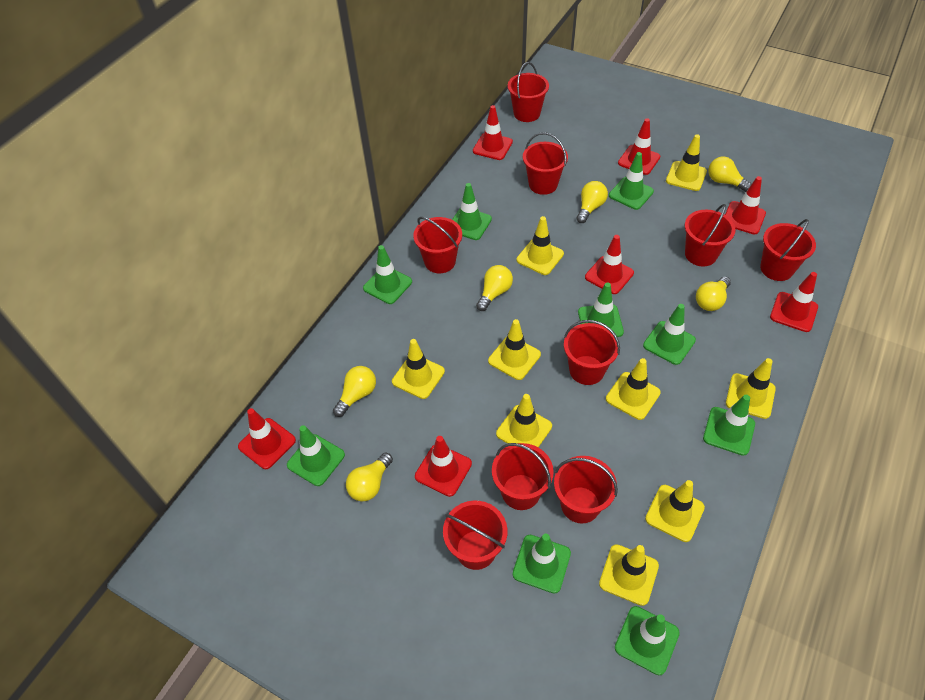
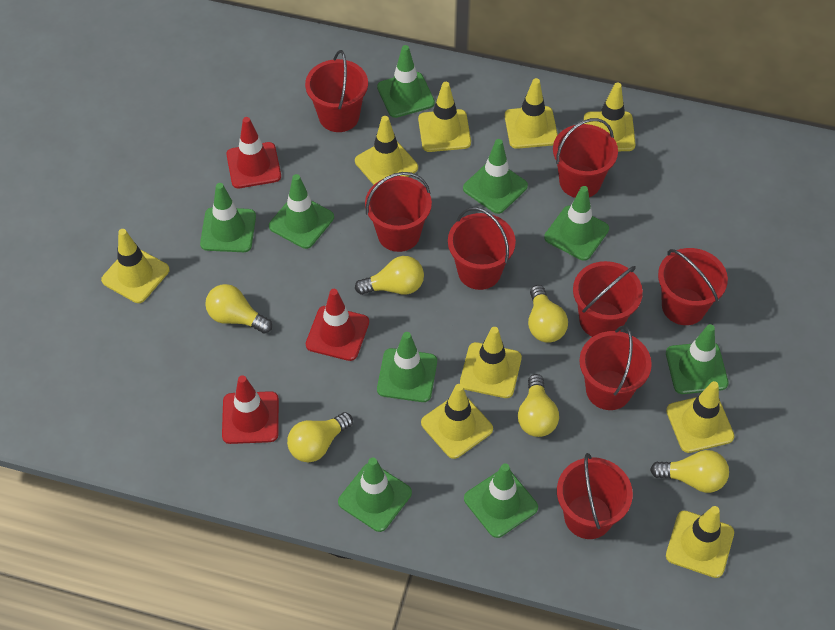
red bucket: 9 -> 8
red traffic cone: 7 -> 3

